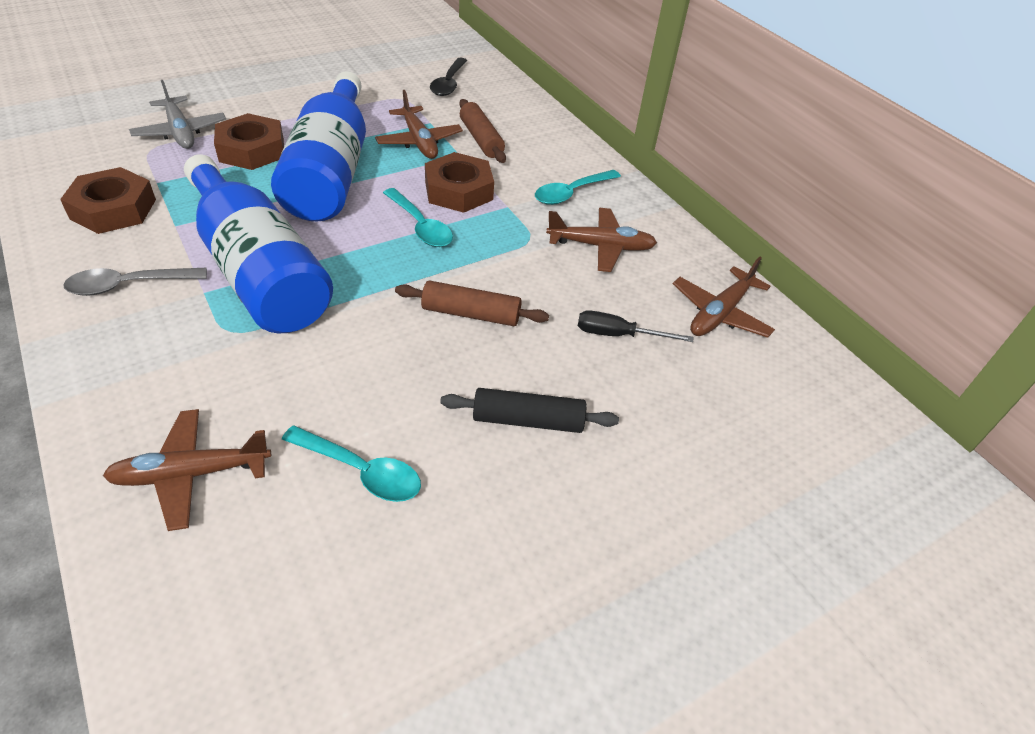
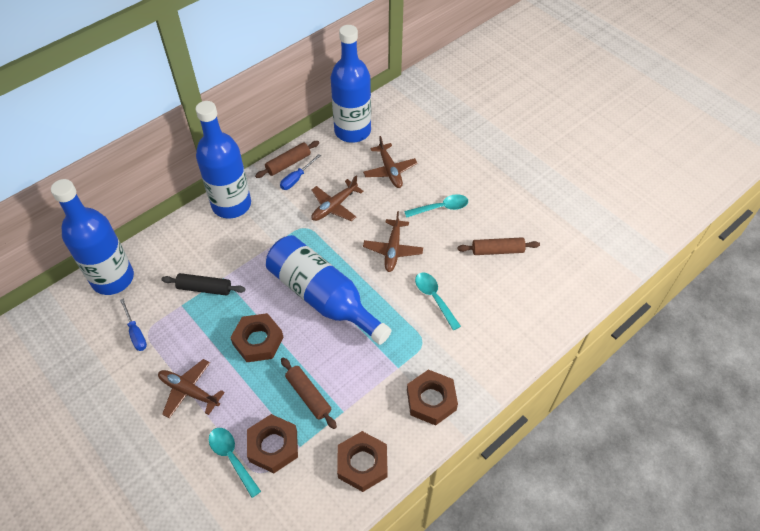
black screwdriver: 1 -> 0
black spoon: 1 -> 0
blue bottle: 2 -> 4
blue screwdriver: 0 -> 2
brown nut: 3 -> 4
brown rolling pin: 2 -> 3
grey plane: 1 -> 0
grey spoon: 1 -> 0

